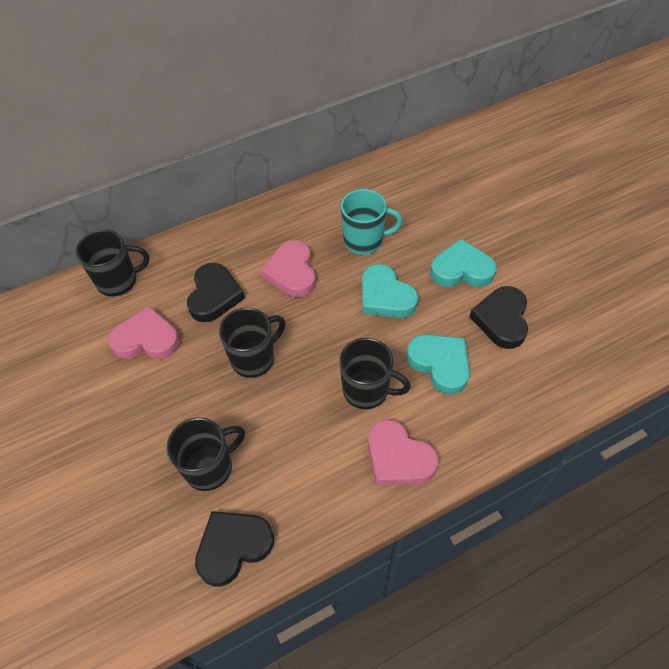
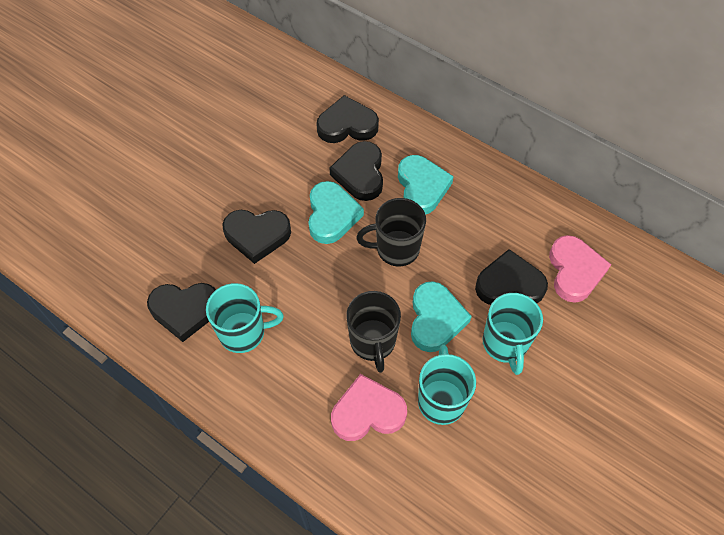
black heart: 3 -> 5
black mug: 4 -> 2
pink heart: 3 -> 2
turquoise mug: 1 -> 3

